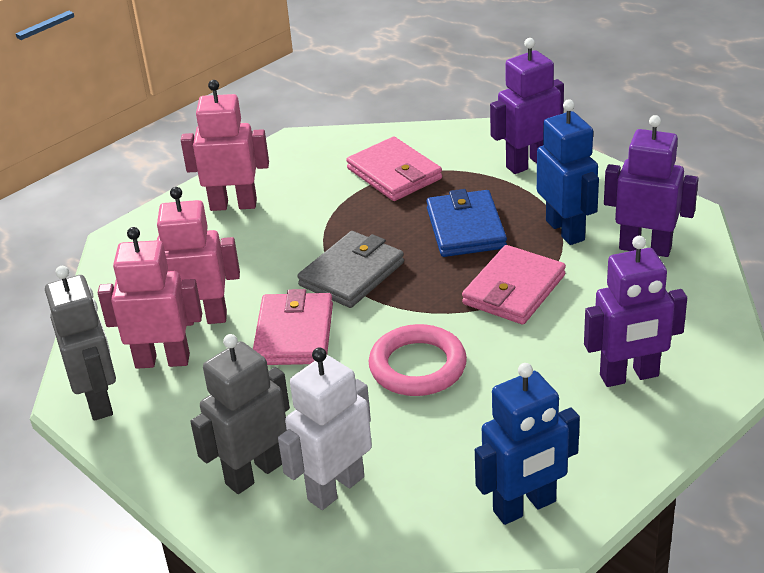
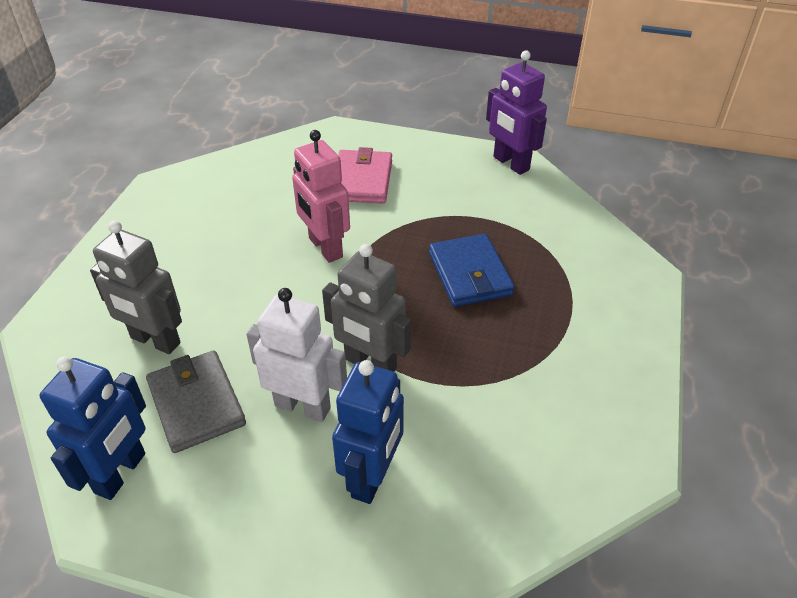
pink ring: 1 -> 0
pink robot: 3 -> 1
pink wallet: 3 -> 1
purple robot: 3 -> 1

